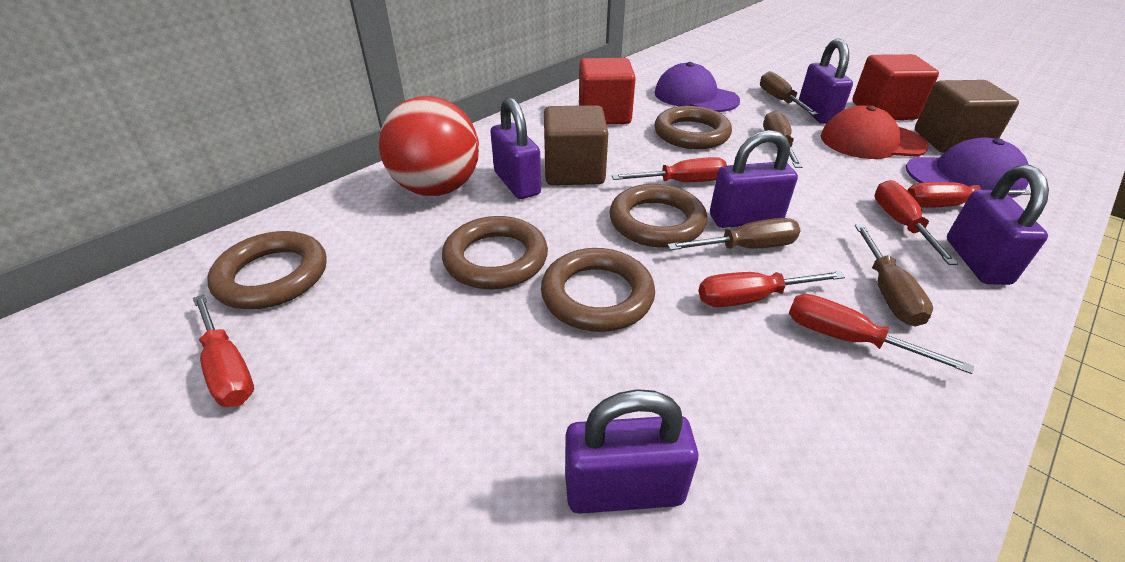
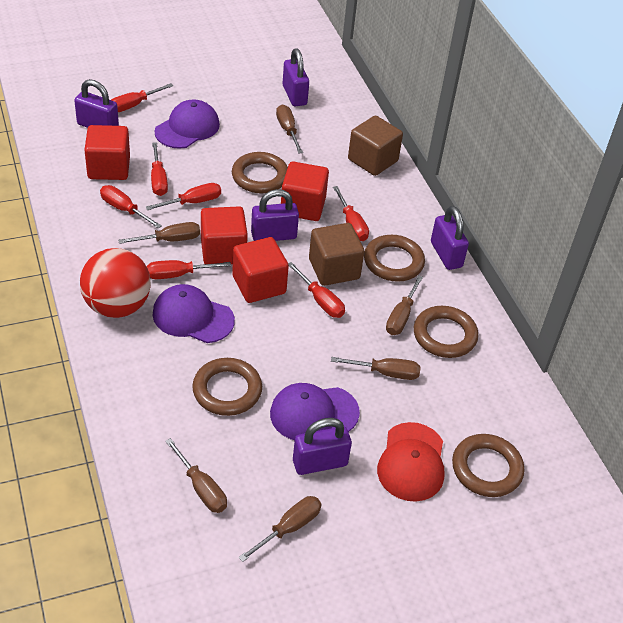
brown screwdriver: 4 -> 6
purple cap: 2 -> 3
red cube: 2 -> 4
red screwdriver: 6 -> 7

